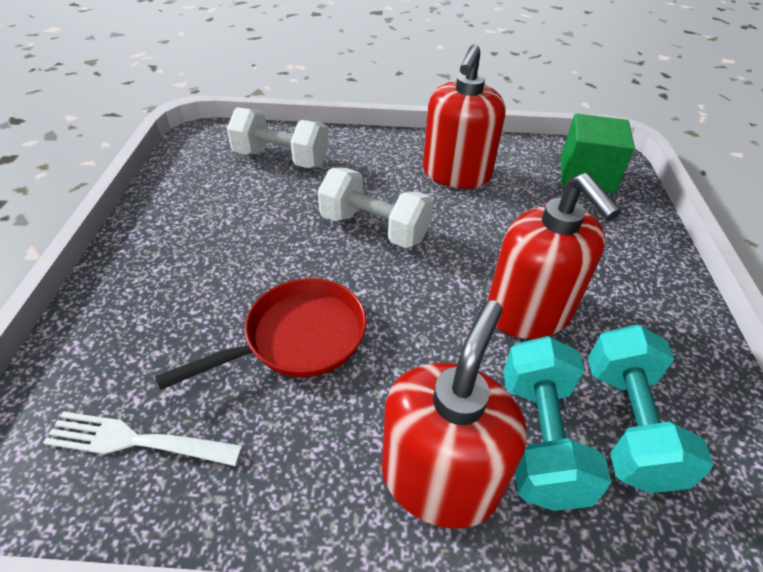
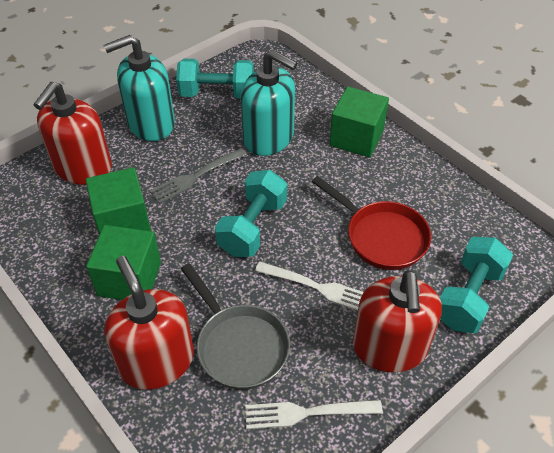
green cube: 1 -> 3
grey fork: 0 -> 1
grey pan: 0 -> 1
turquoise dumbbell: 2 -> 3
turquoise soap dispenser: 0 -> 2
white dumbbell: 2 -> 0
white fork: 1 -> 2

